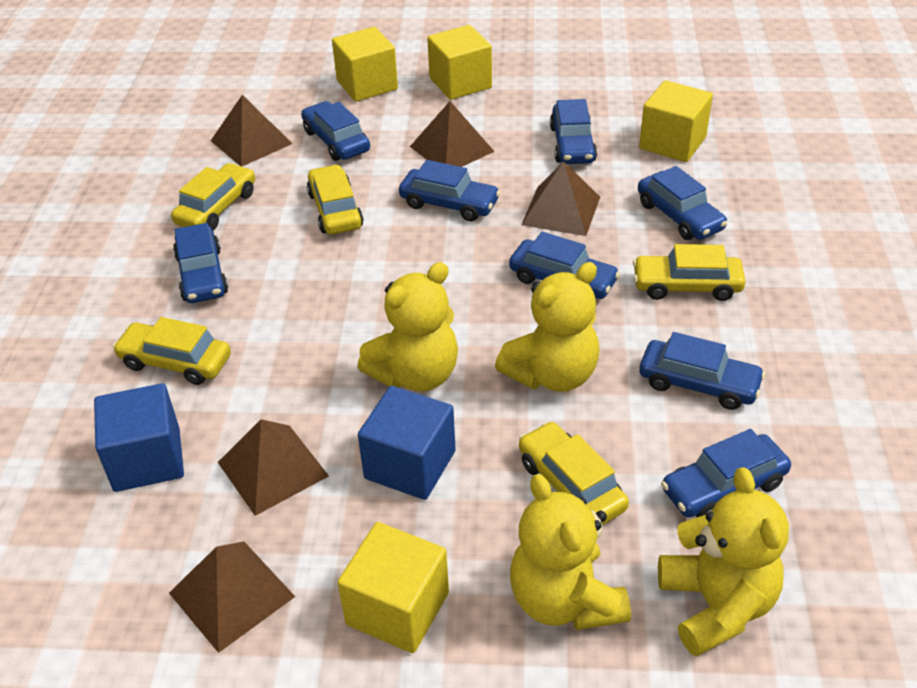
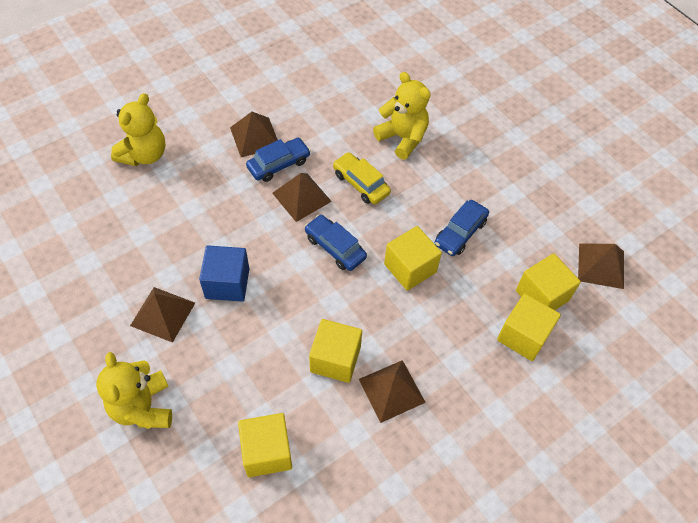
blue car: 8 -> 3
blue cube: 2 -> 1
yellow car: 5 -> 1
yellow cube: 4 -> 5
yellow teddy bear: 4 -> 3

